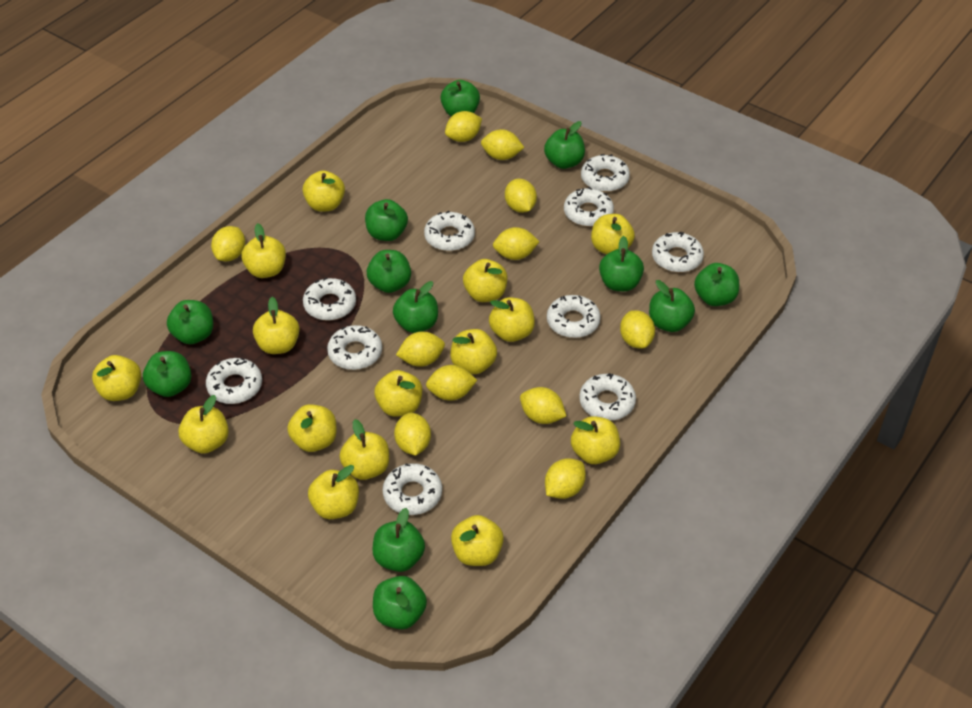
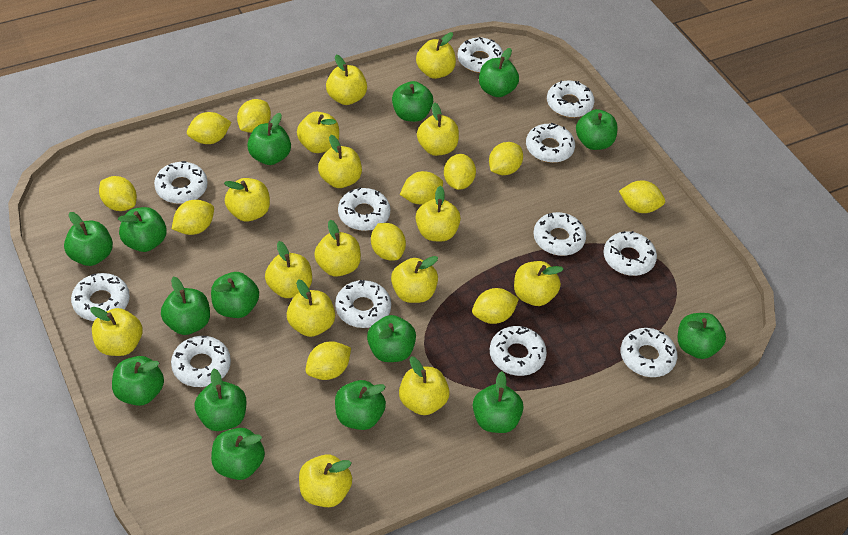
green apple: 12 -> 15
white donut: 10 -> 12

